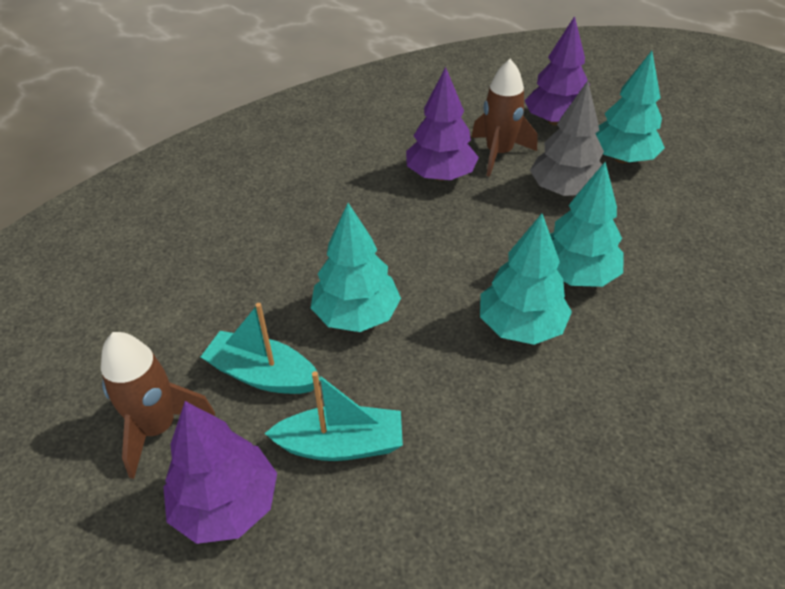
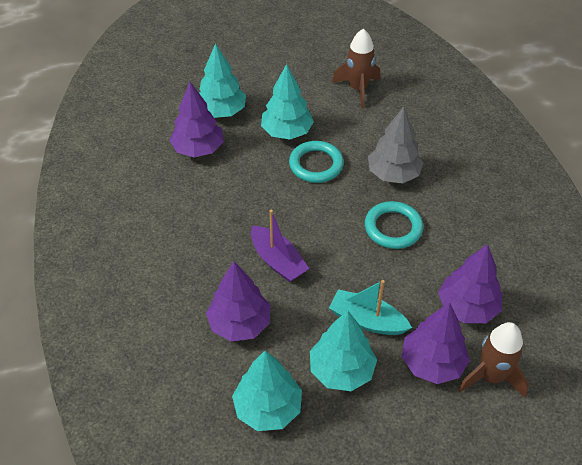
purple boat: 0 -> 1
purple tree: 3 -> 4
turquoise boat: 2 -> 1
turquoise ring: 0 -> 2

